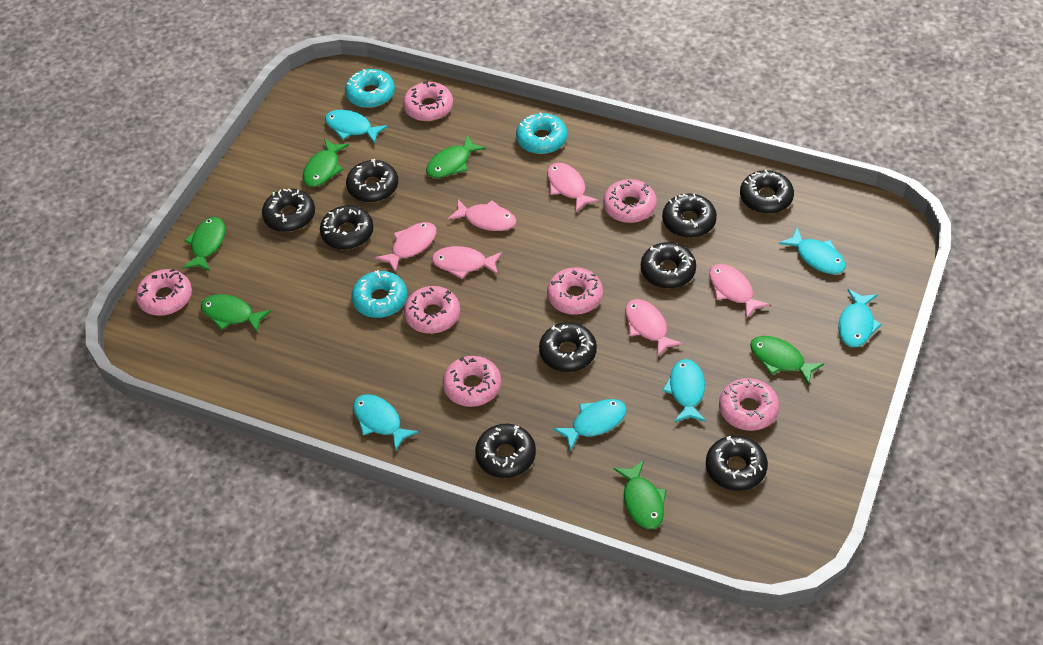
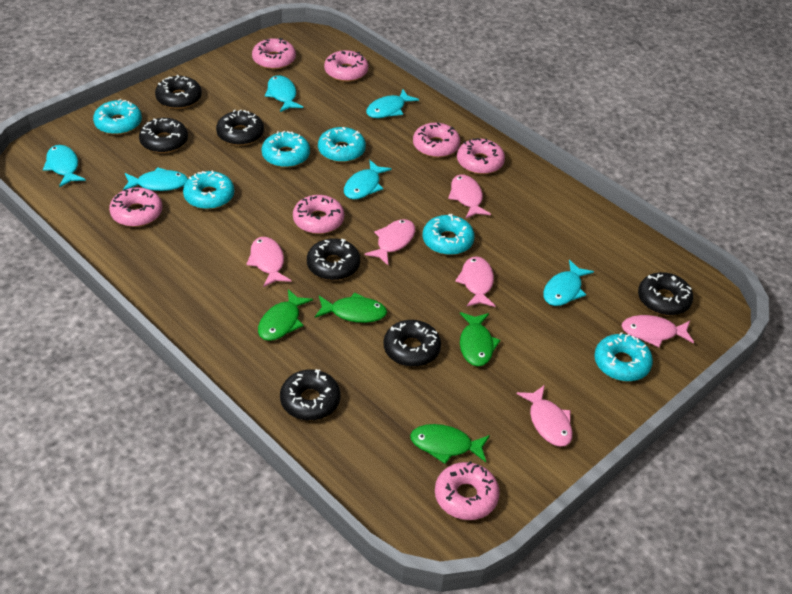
black donut: 9 -> 7
green fish: 6 -> 4
turquoise donut: 3 -> 6

